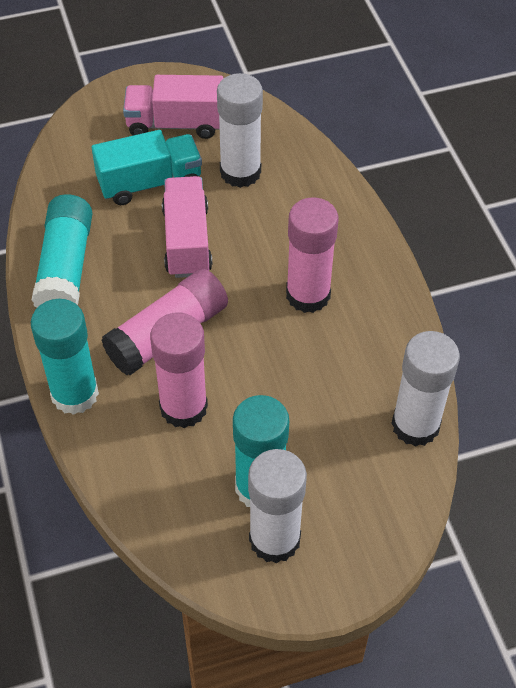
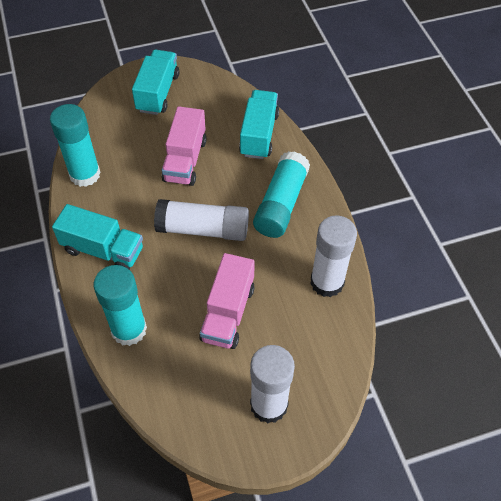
pink glue stick: 3 -> 0
turquoise truck: 1 -> 3

